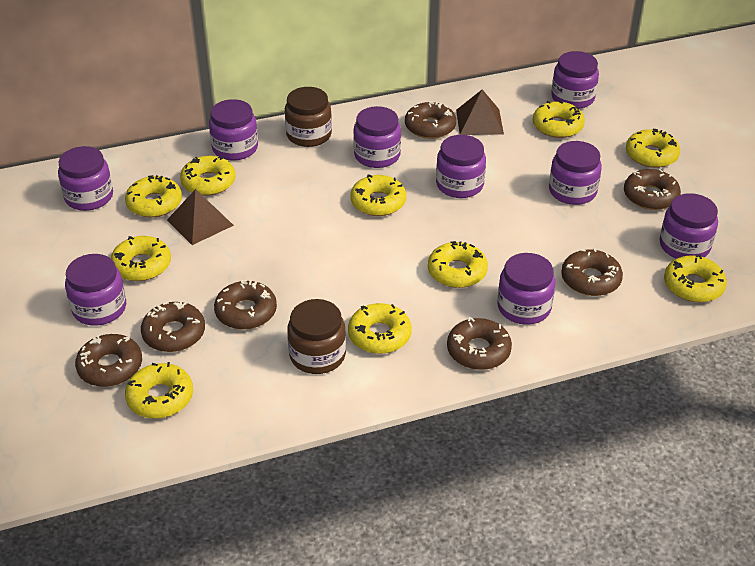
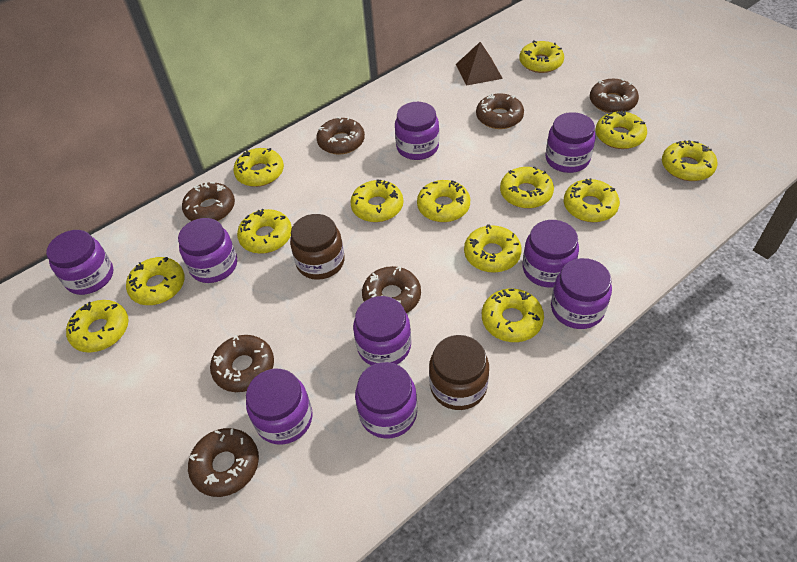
brown pyramid: 2 -> 1
yellow donut: 10 -> 13

